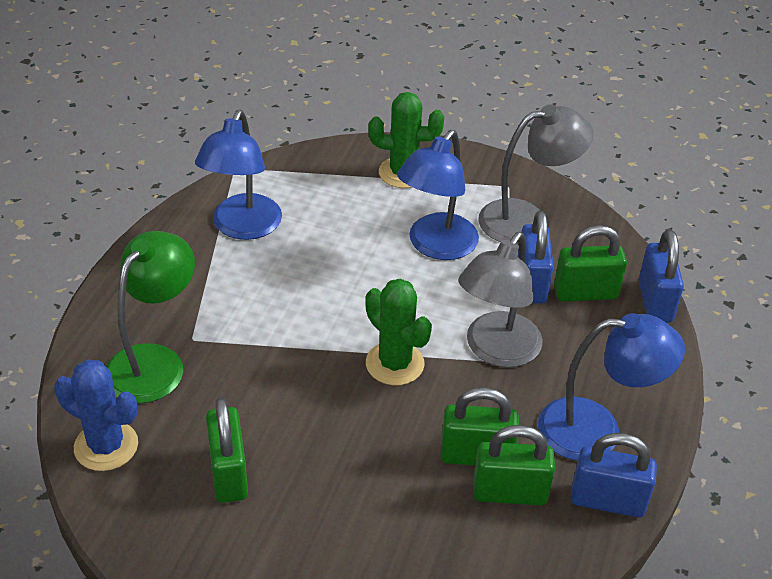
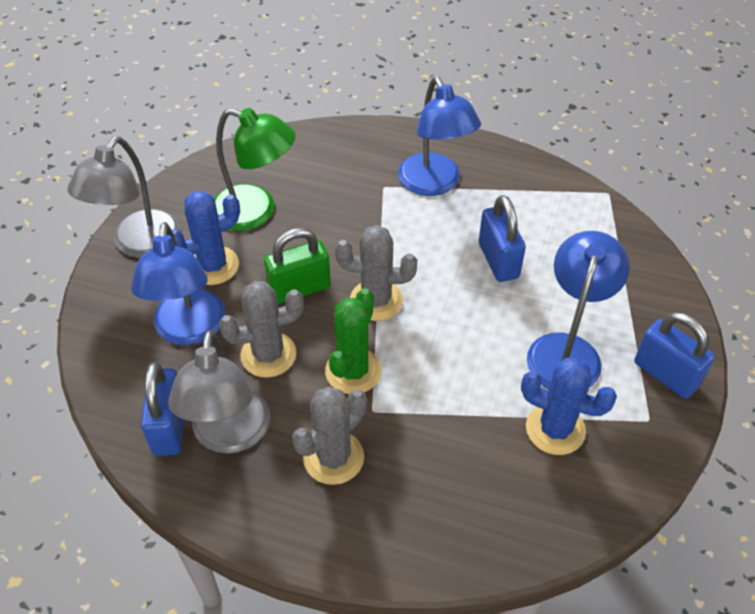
blue cactus: 1 -> 2
green cactus: 2 -> 1
green padlock: 4 -> 1
grey cactus: 0 -> 3

